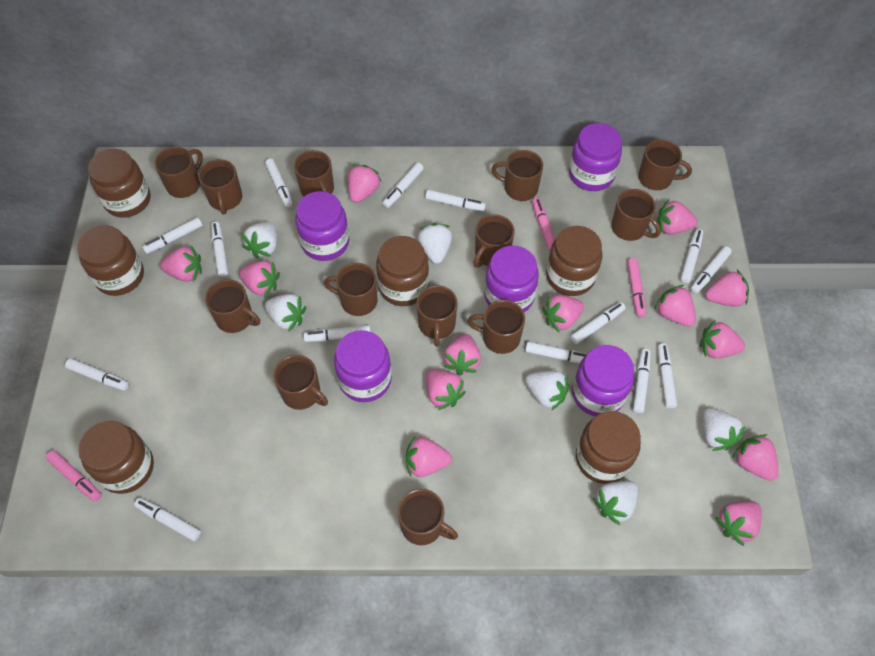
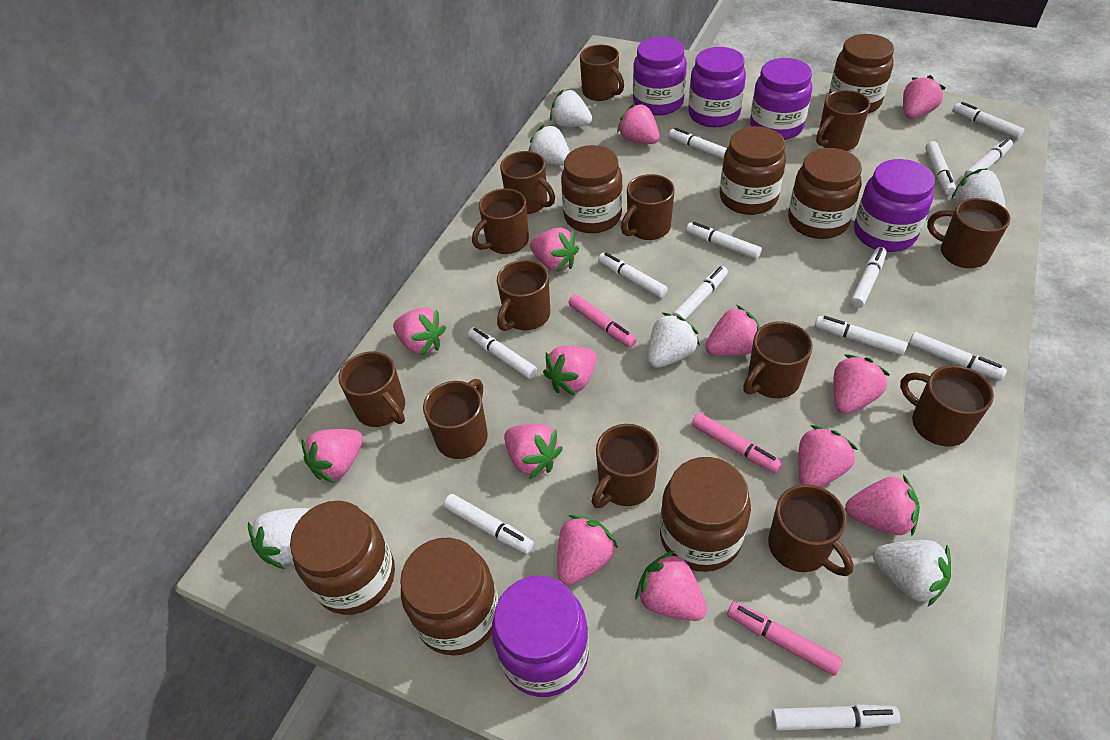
brown jar: 6 -> 7
white marker: 14 -> 13

